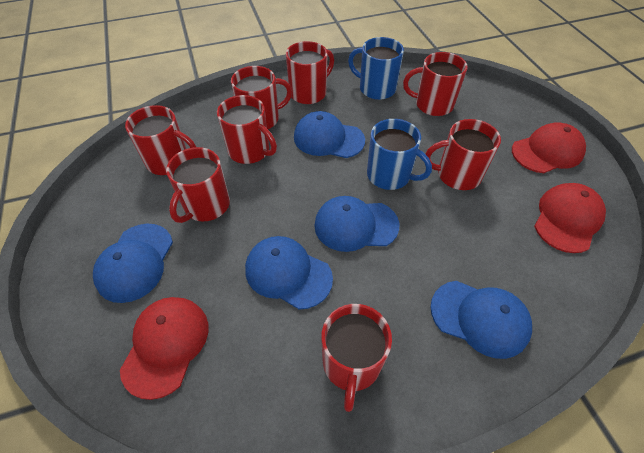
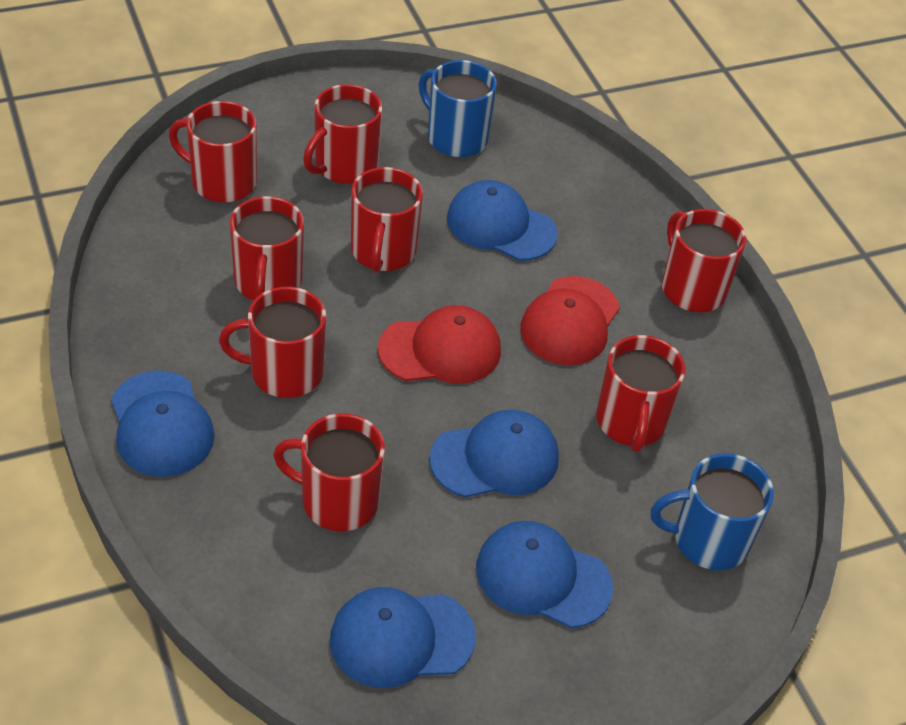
red cap: 3 -> 2

